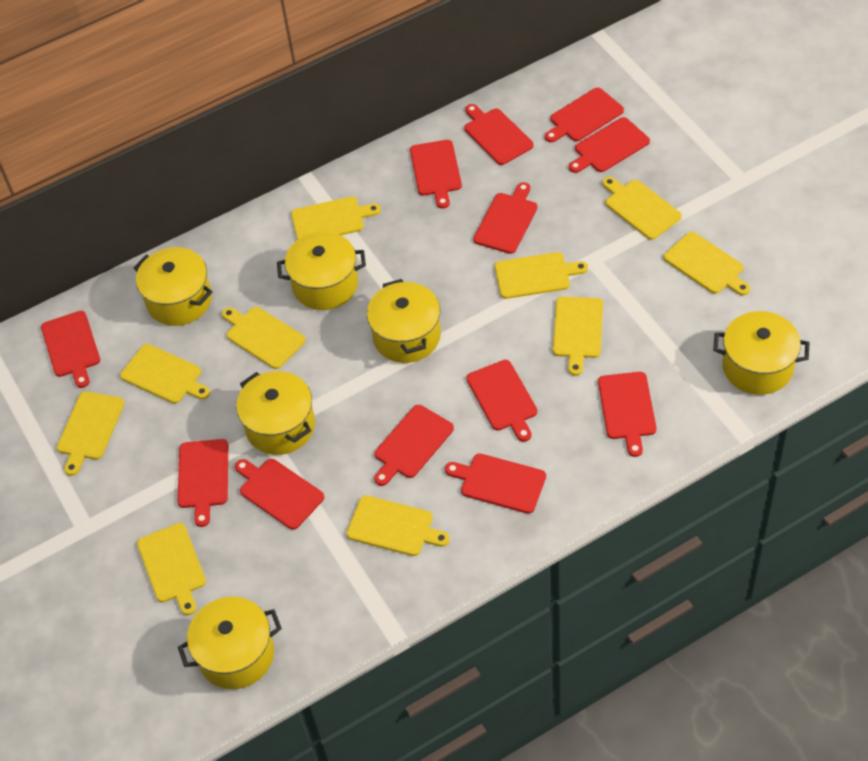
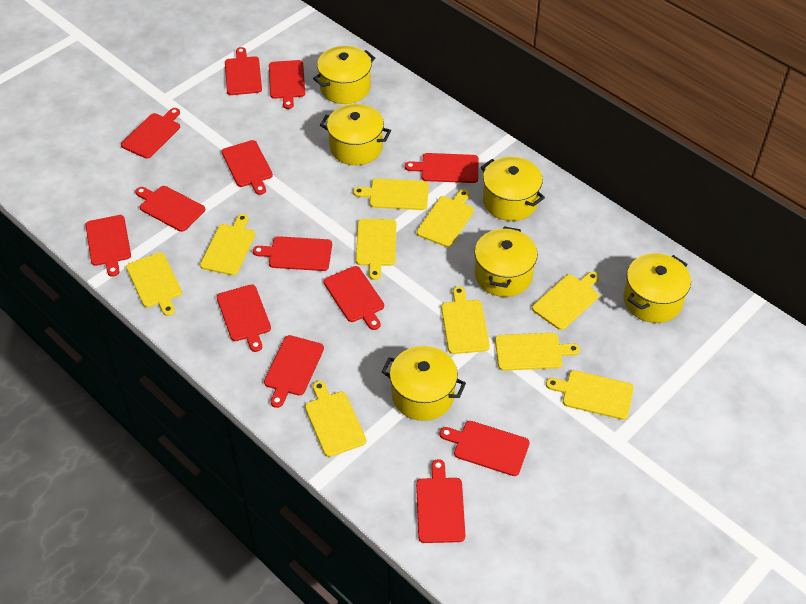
red cutting board: 12 -> 13

